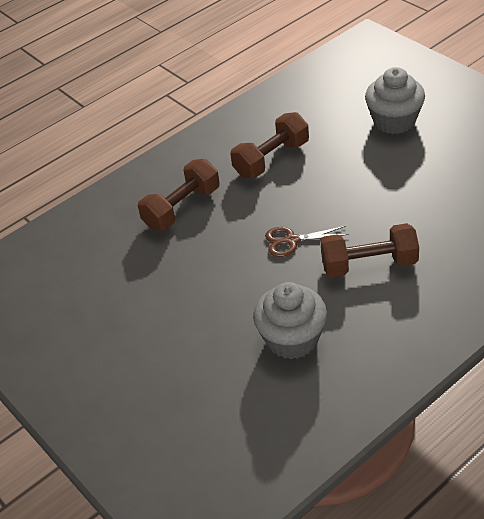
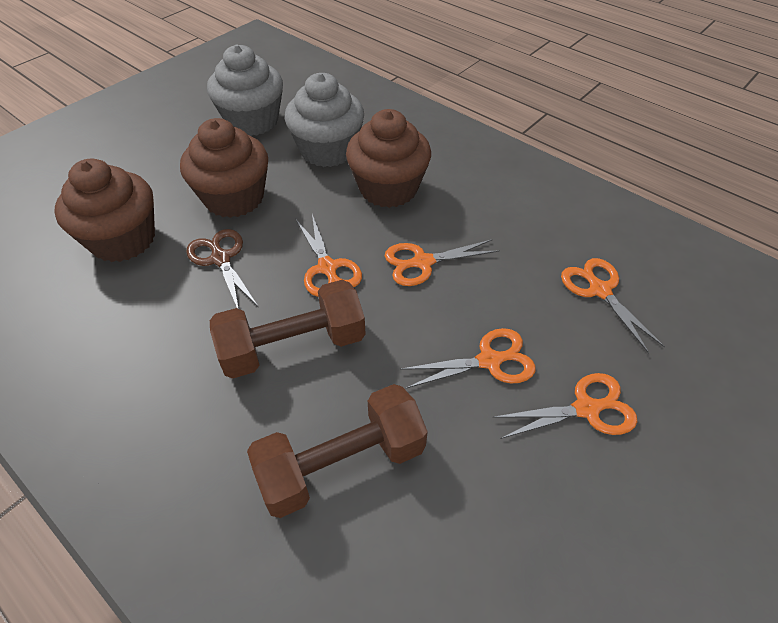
brown cupcake: 0 -> 3
brown dumbbell: 3 -> 2
orange scissors: 0 -> 5

